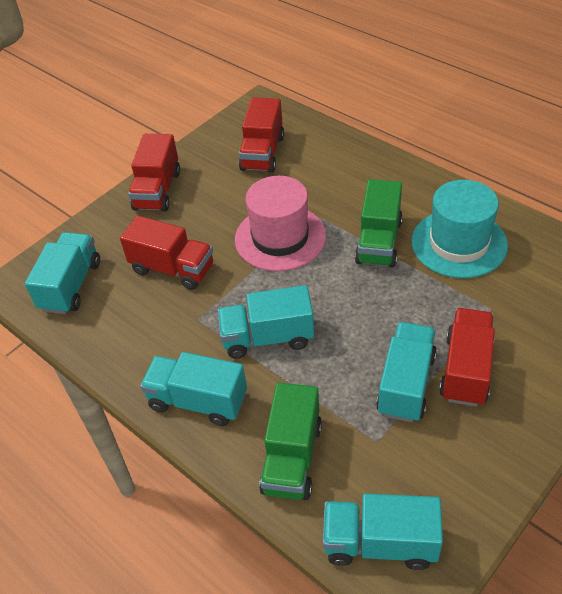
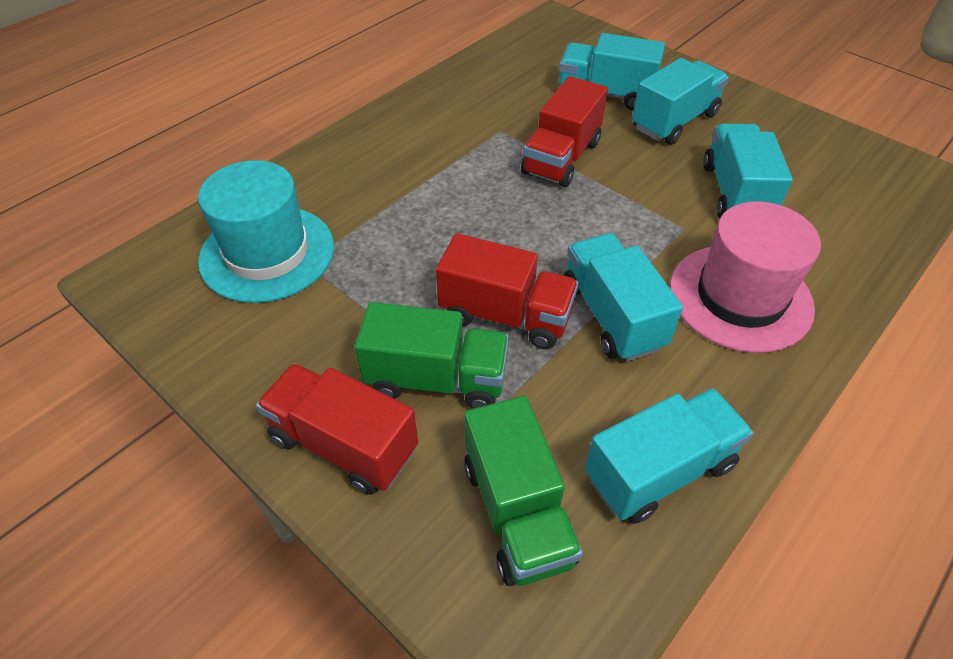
red truck: 4 -> 3

